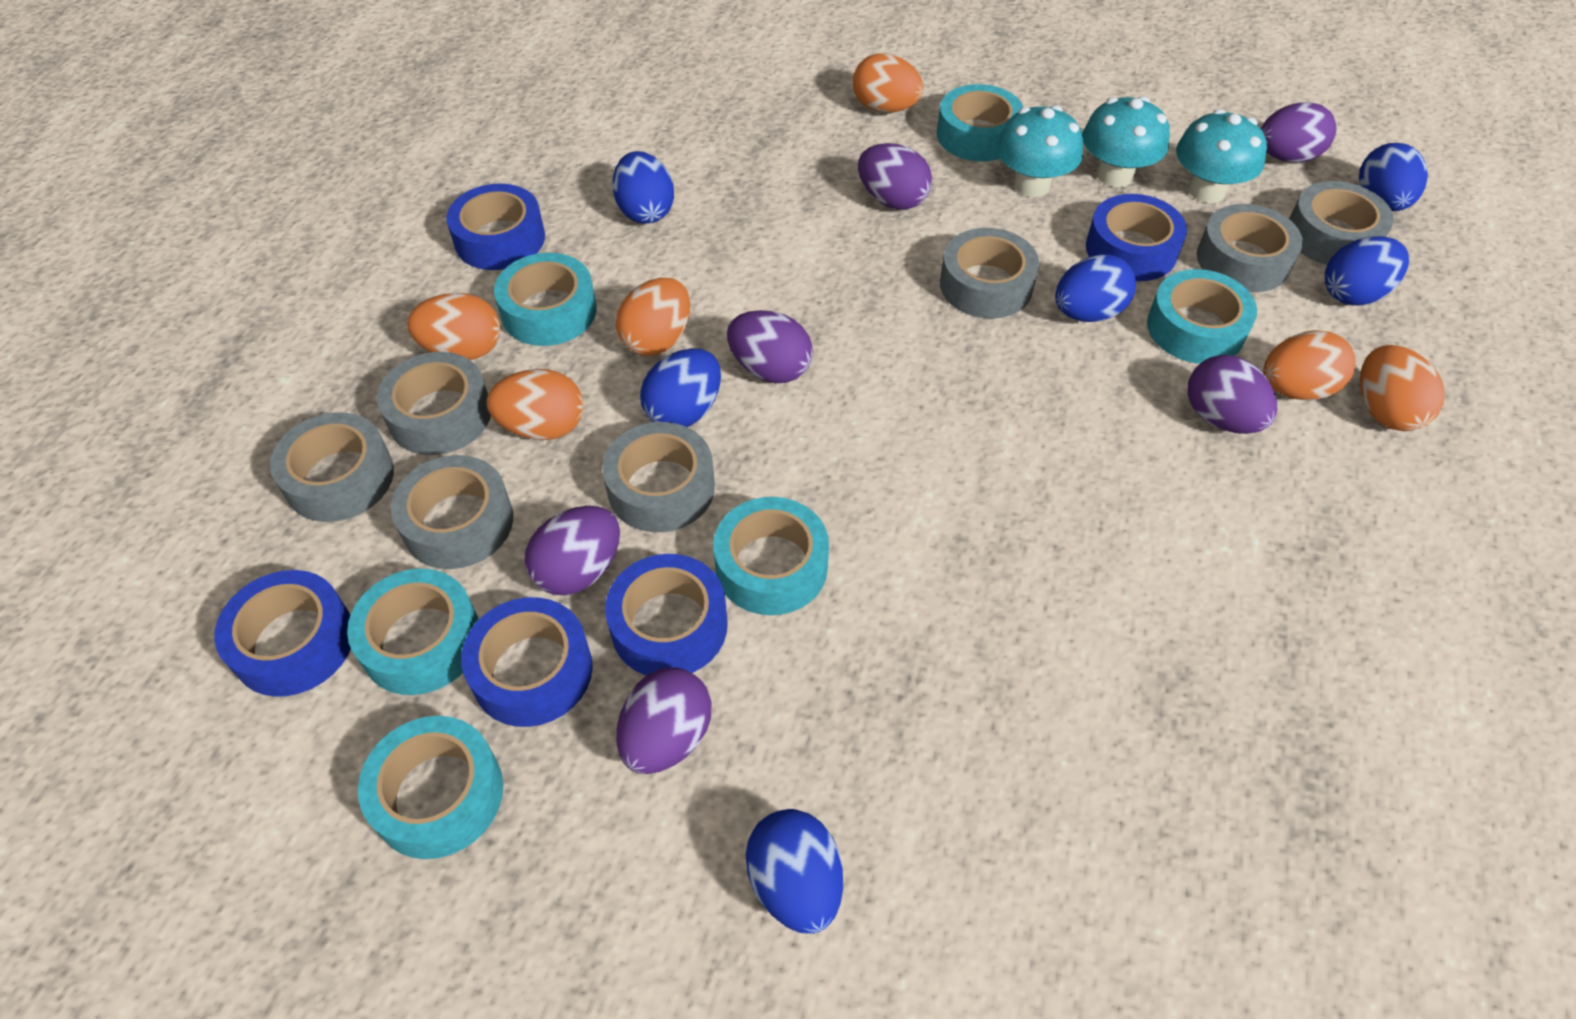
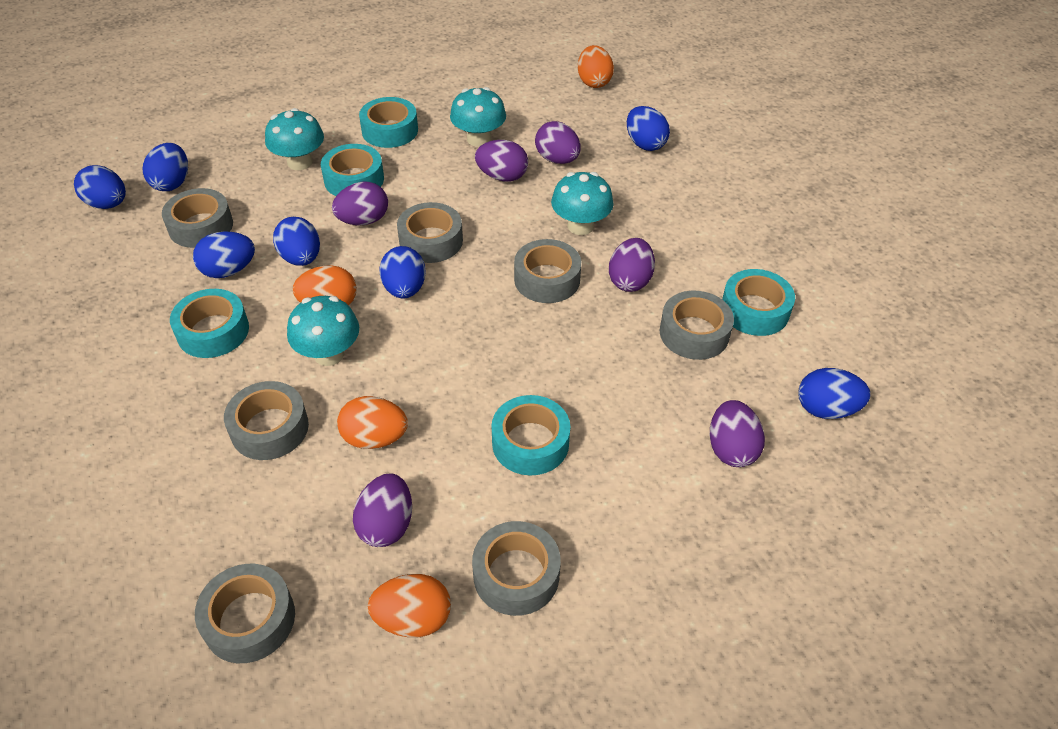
blue egg: 6 -> 7
blue tape: 5 -> 0
orange egg: 6 -> 4
turquoise mushroom: 3 -> 4
turquoise tape: 6 -> 5

